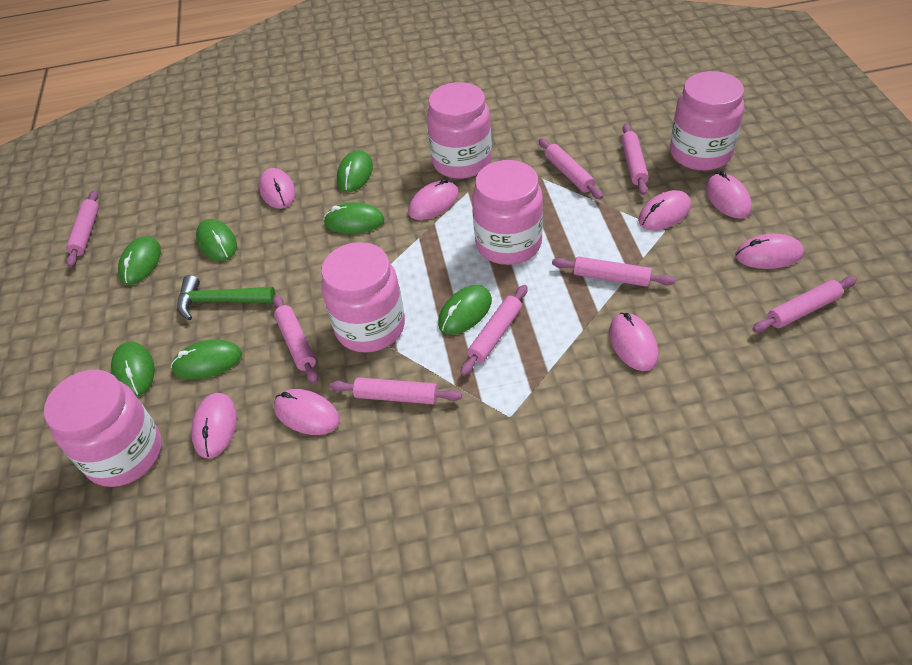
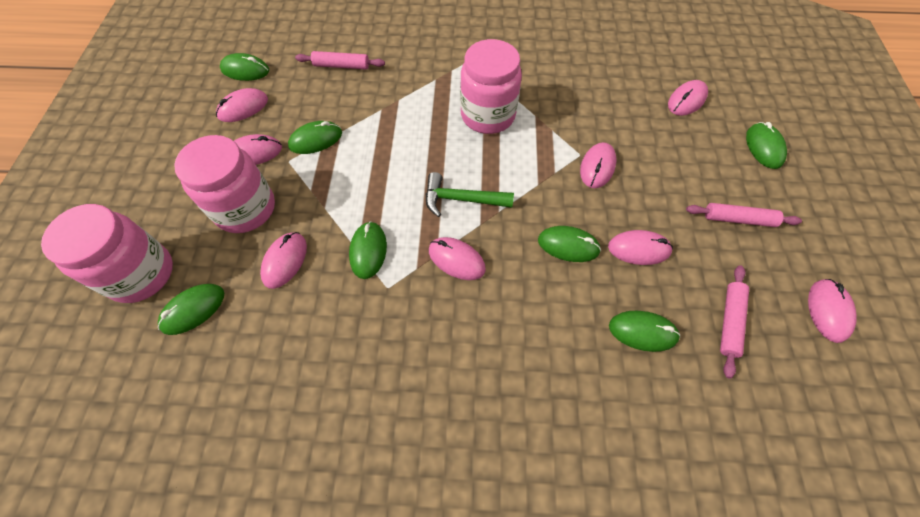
pink jar: 5 -> 3
pink rolling pin: 8 -> 3

